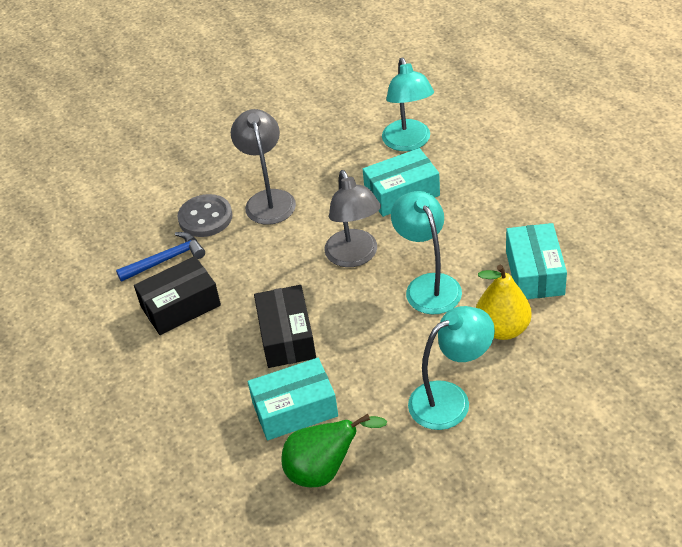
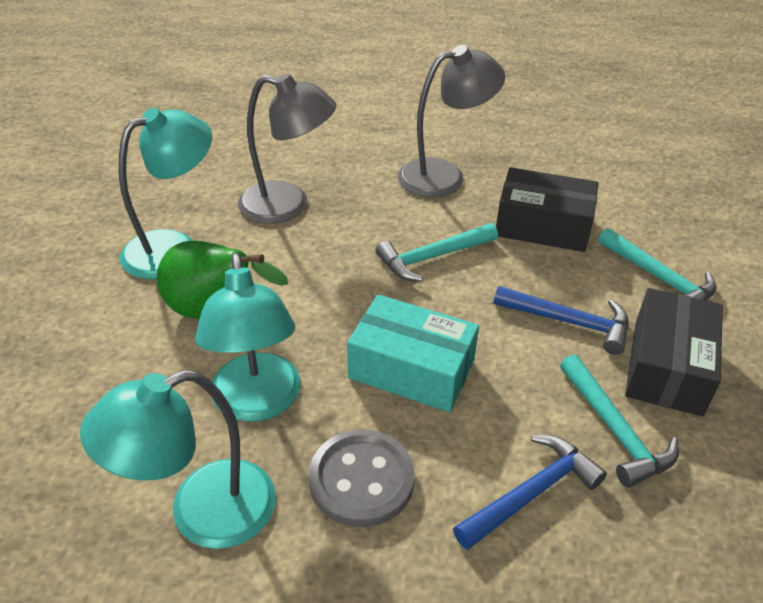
blue hammer: 1 -> 2
turquoise box: 3 -> 1
turquoise hammer: 0 -> 3
yellow pear: 1 -> 0

